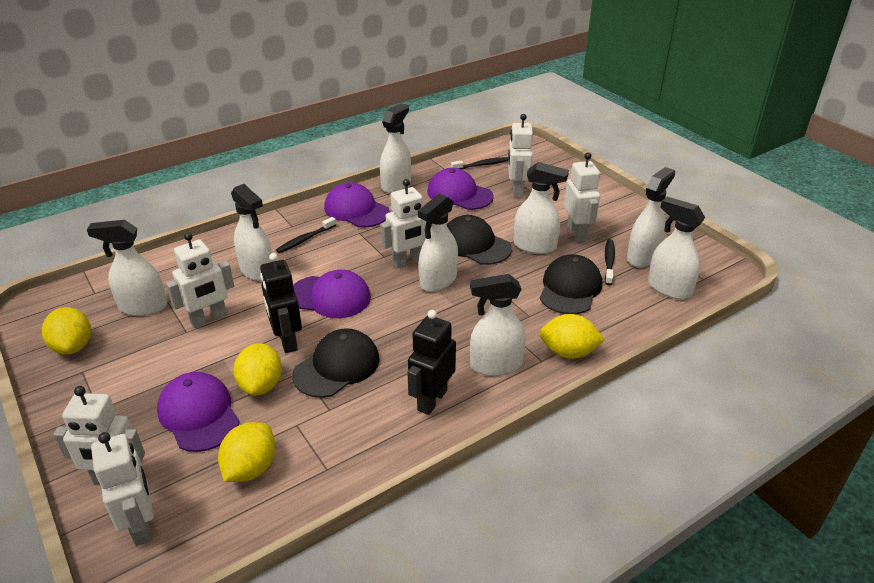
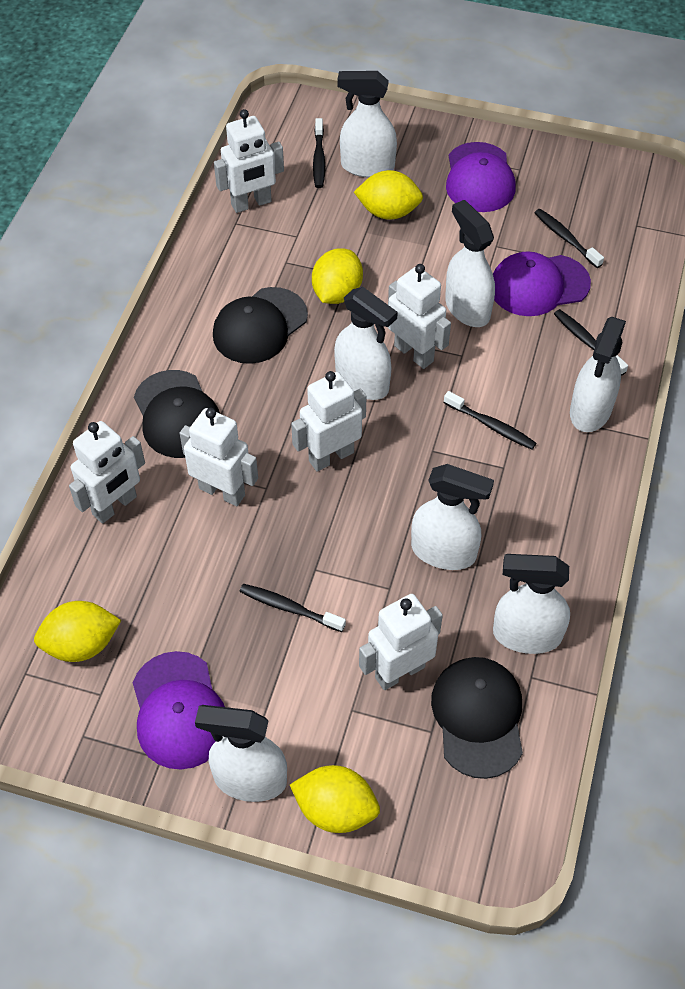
black robot: 2 -> 0
black toothbrush: 3 -> 5
purple cap: 4 -> 3
white spray bottle: 8 -> 7

